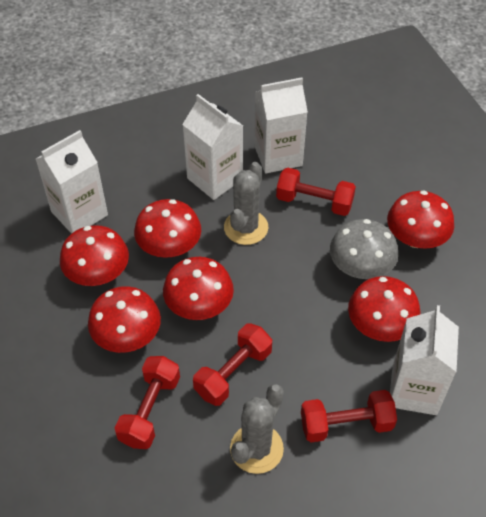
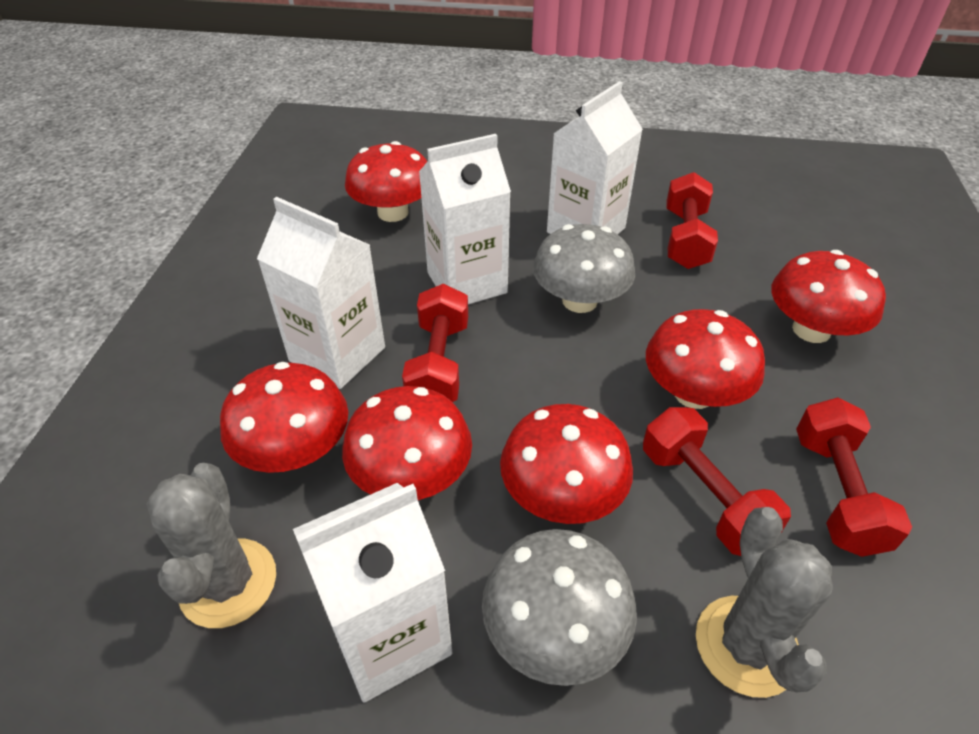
grey mushroom: 1 -> 2

